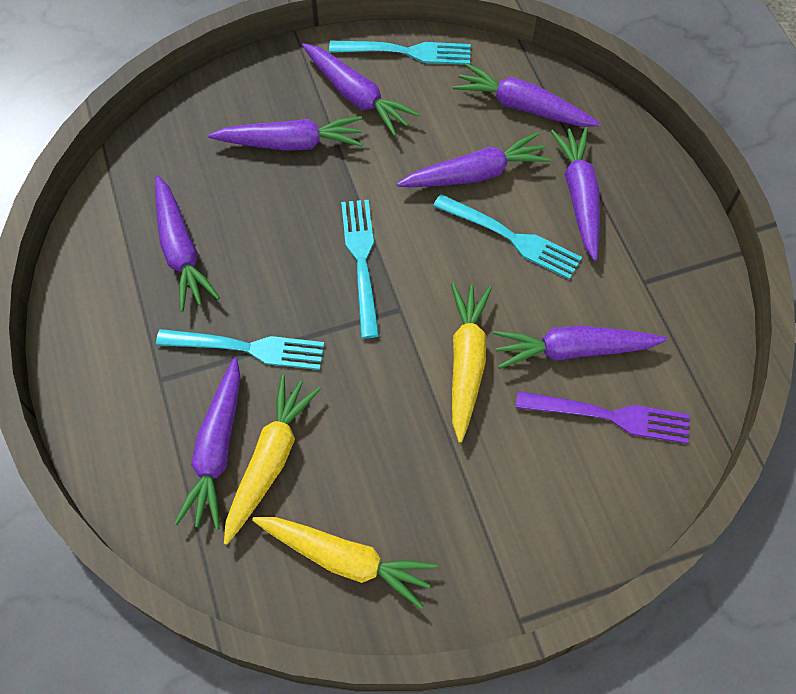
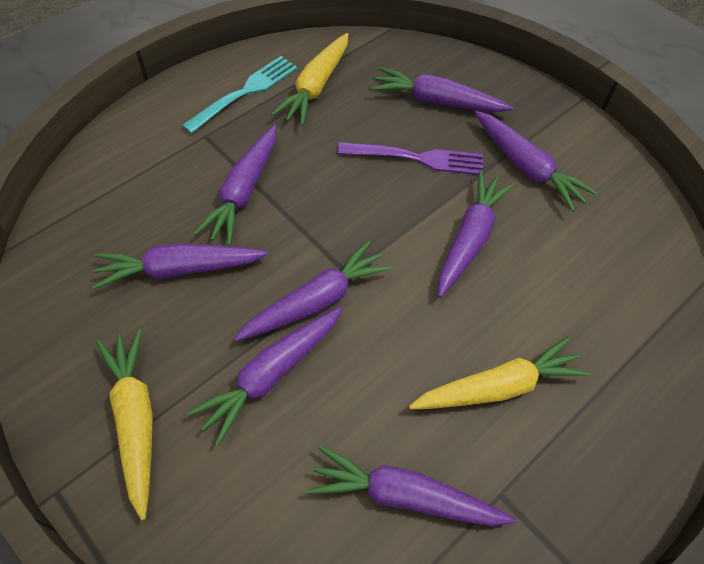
turquoise fork: 4 -> 1

